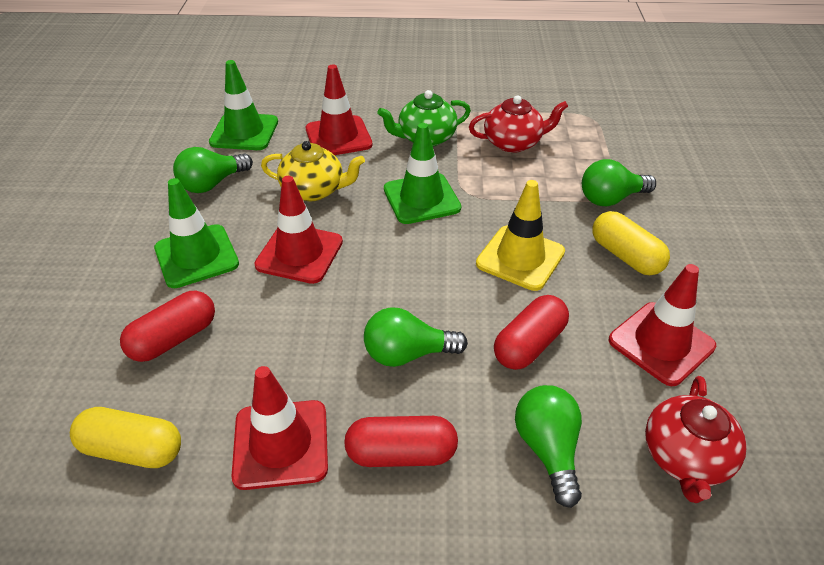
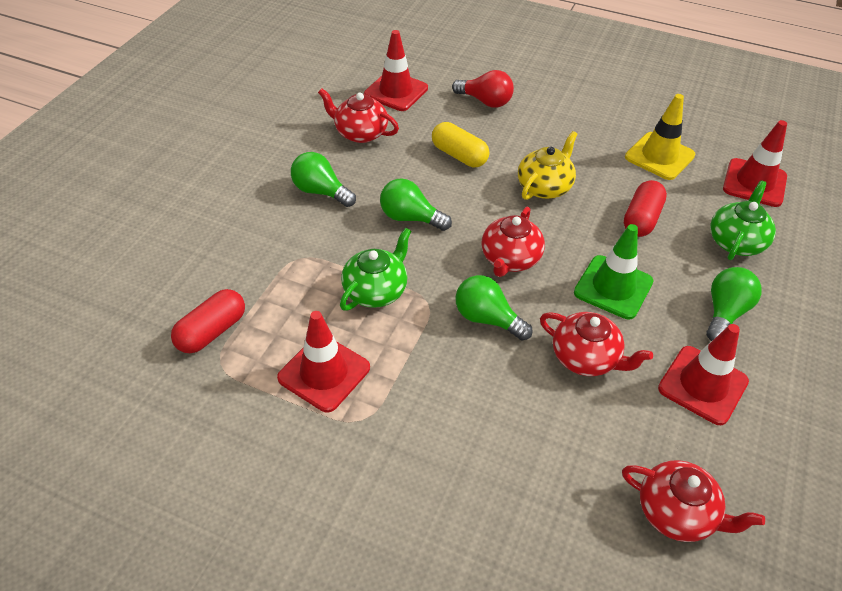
green teapot: 1 -> 2
green traffic cone: 3 -> 1
red capsule: 3 -> 2
red light bulb: 0 -> 1
red teapot: 2 -> 4
yellow capsule: 2 -> 1

